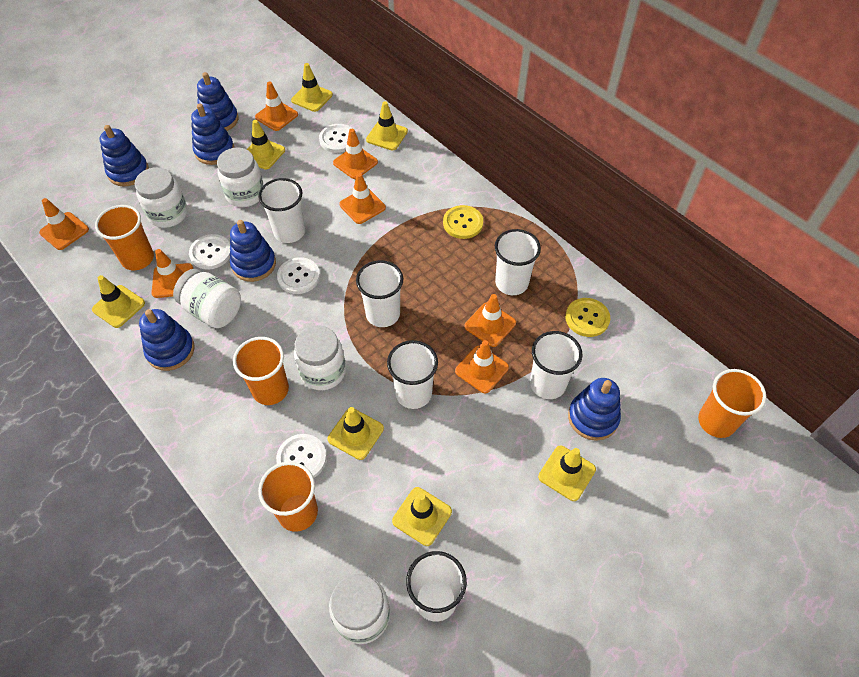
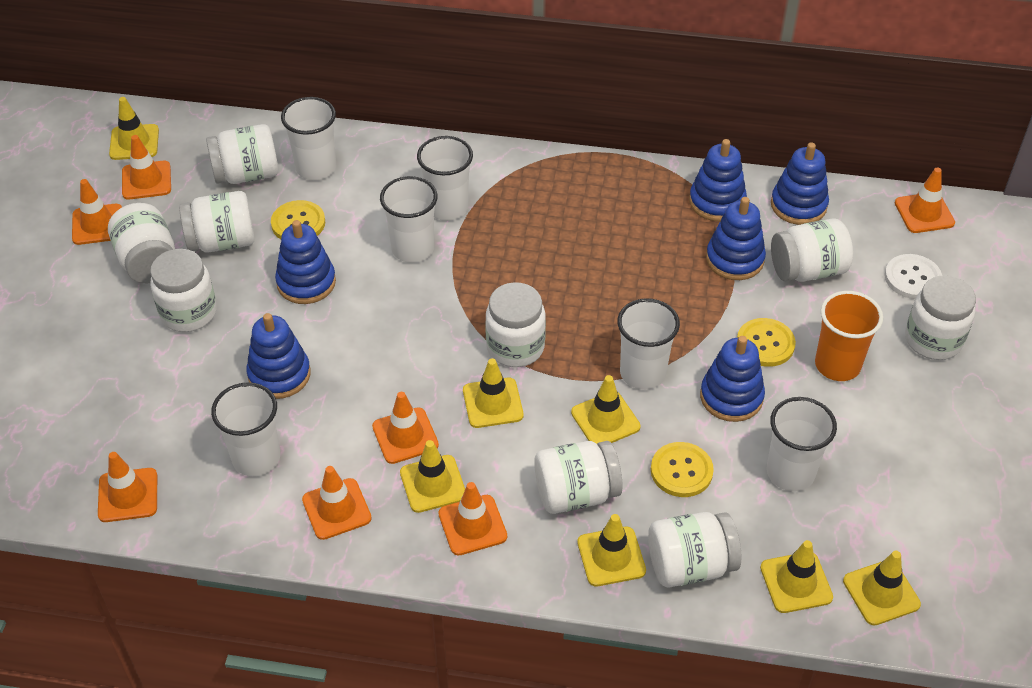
orange cup: 4 -> 1
white button: 4 -> 1
white jar: 5 -> 9
yellow button: 2 -> 3

